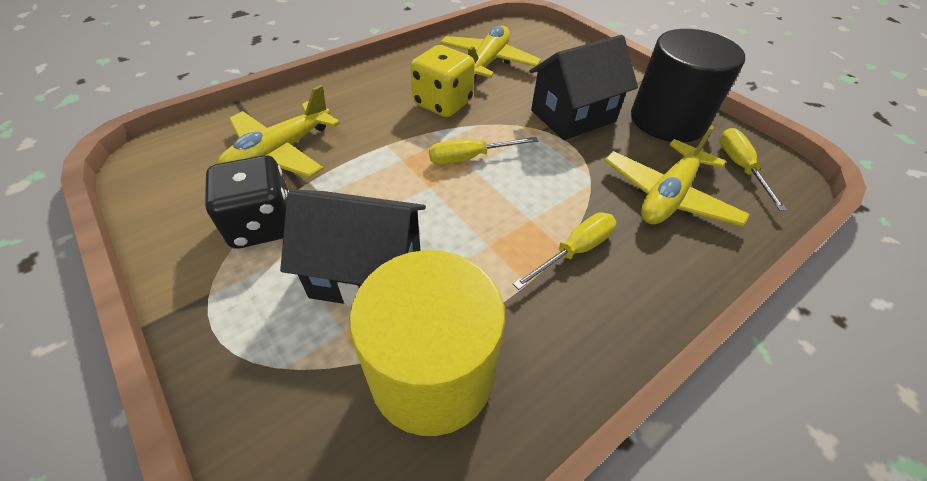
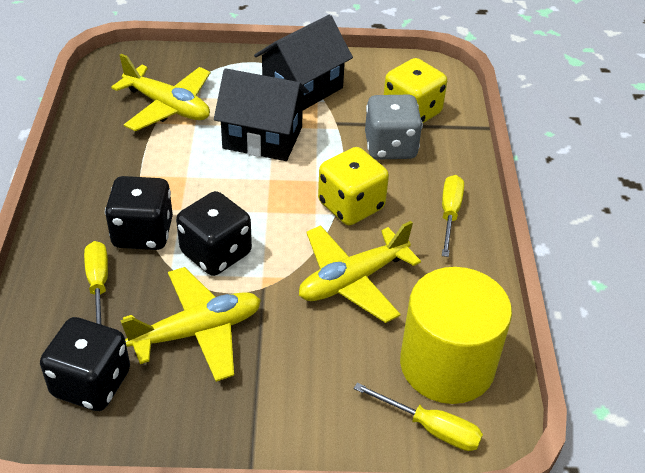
black cylinder: 1 -> 0
black dice: 1 -> 3
grey dice: 0 -> 1
yellow dice: 1 -> 2

